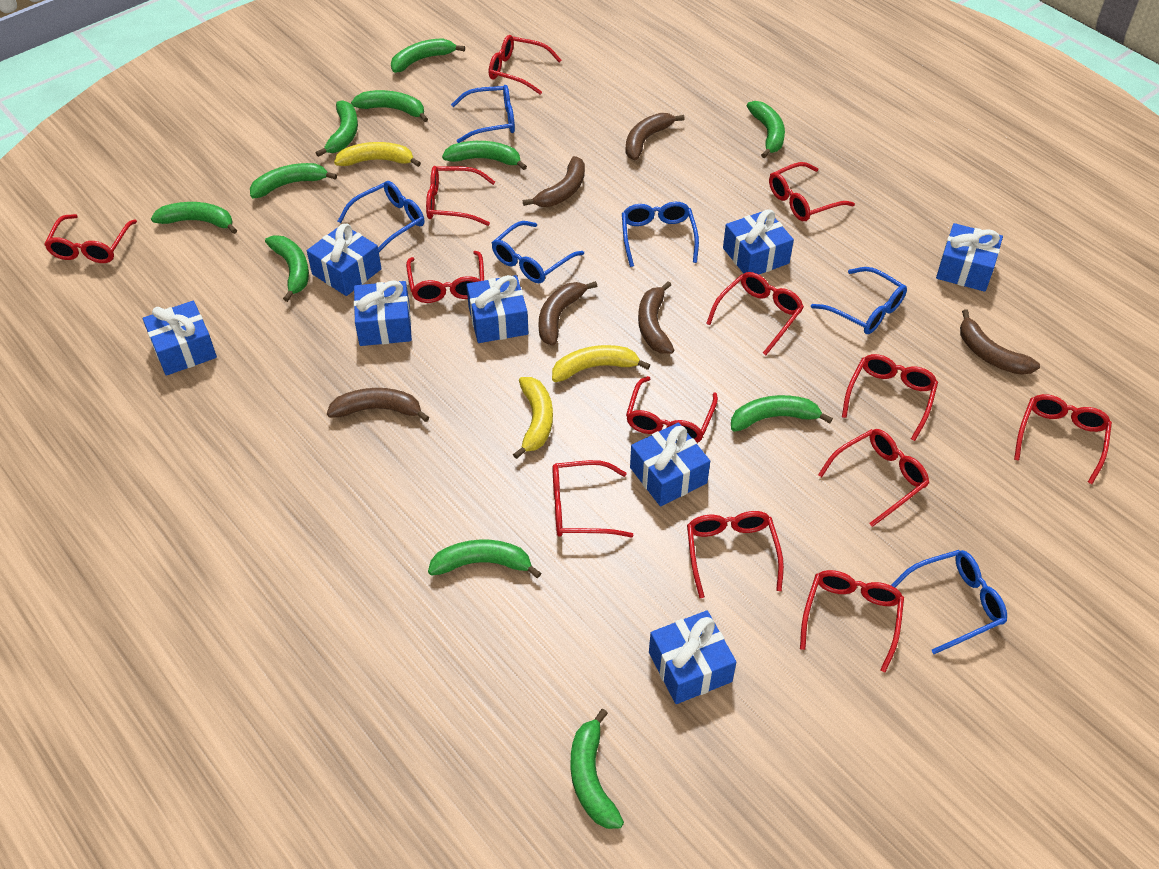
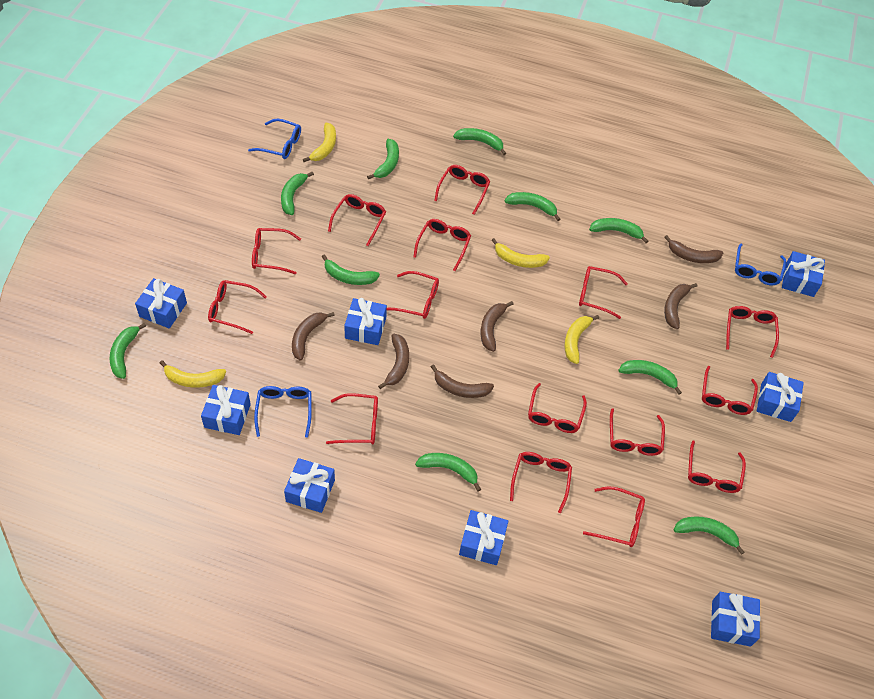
blue glasses: 6 -> 3
green banana: 11 -> 10
red glasses: 13 -> 15
yellow banana: 3 -> 4

